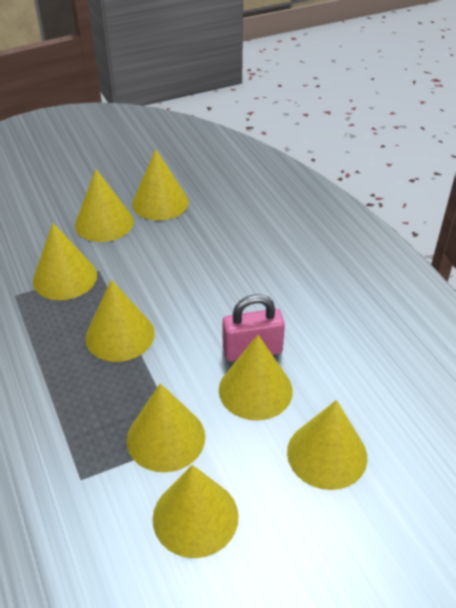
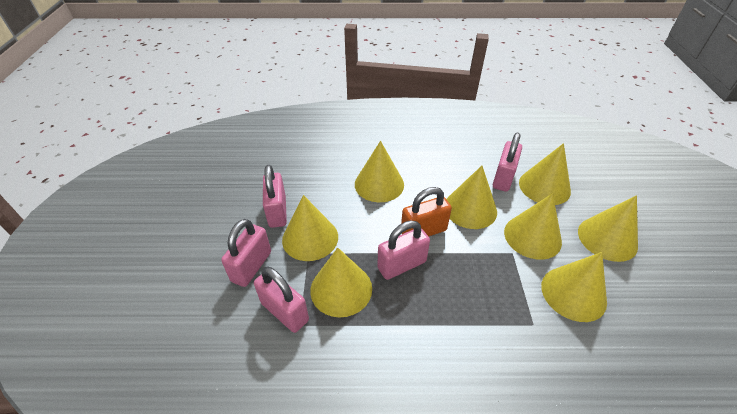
orange padlock: 0 -> 1
pink padlock: 1 -> 5

